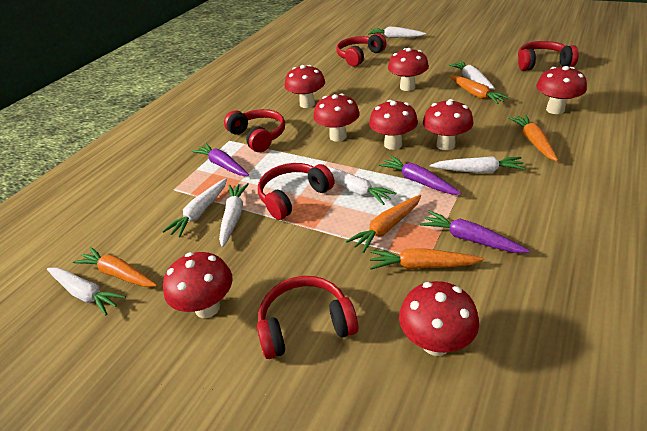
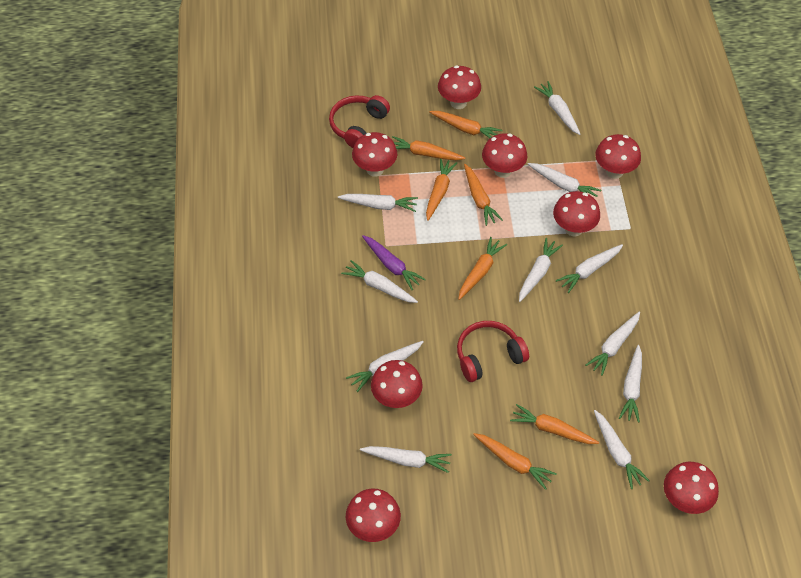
orange carrot: 5 -> 7
purple carrot: 3 -> 1
red headphones: 5 -> 2
white carrot: 7 -> 11

